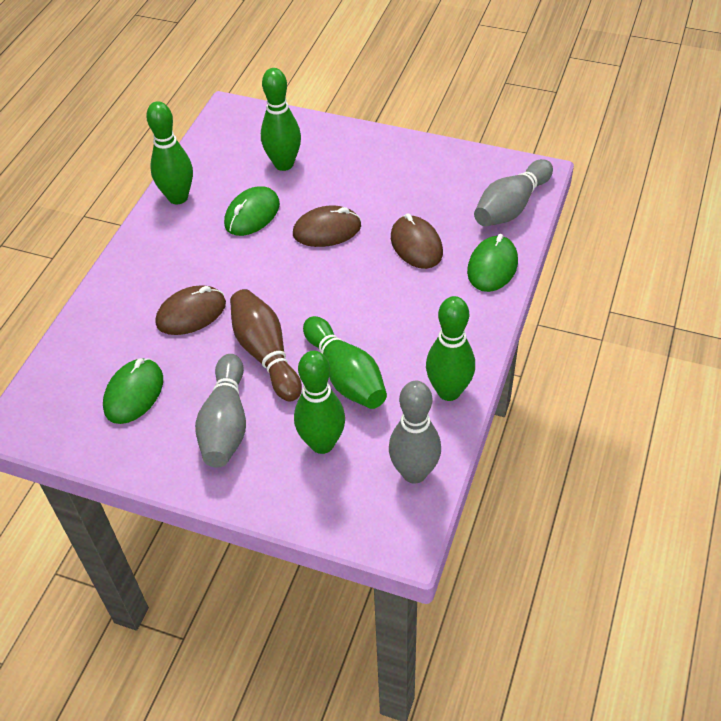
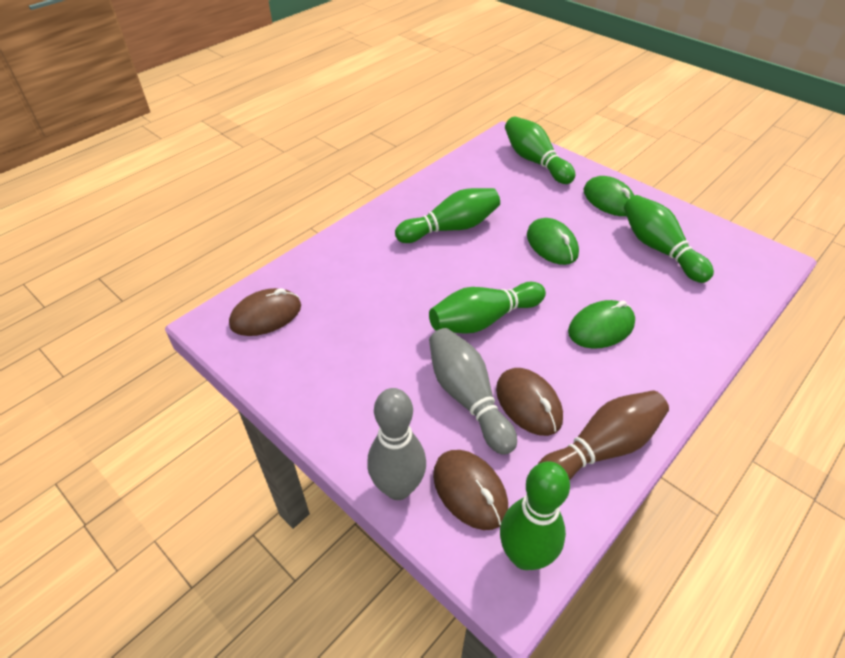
grey bowling pin: 3 -> 2

